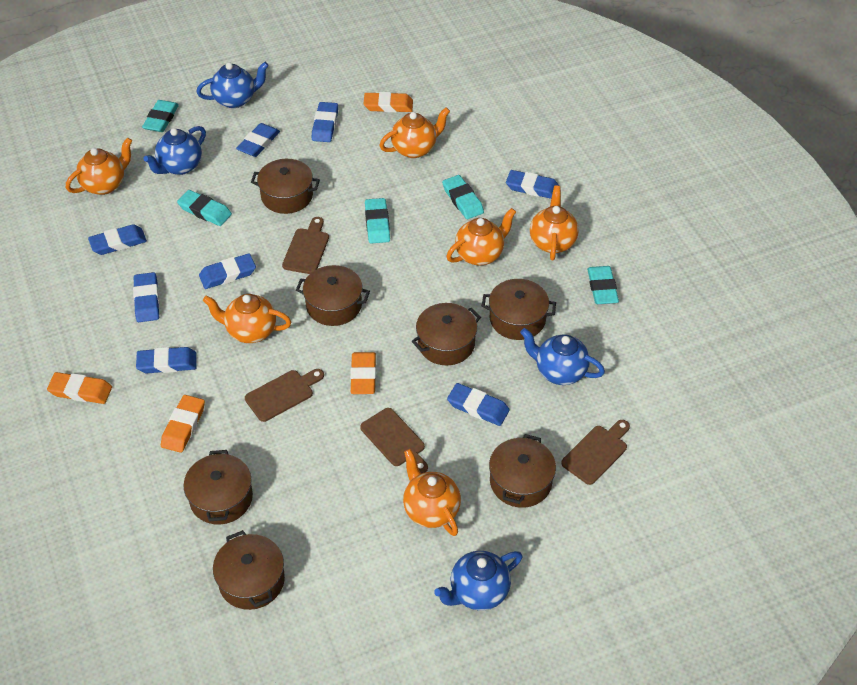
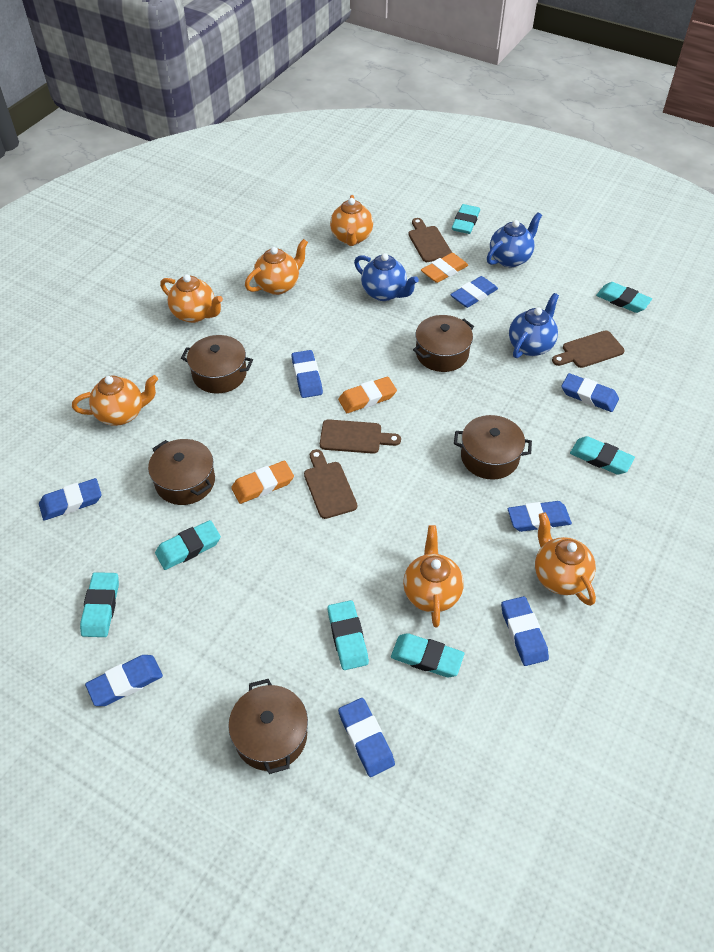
blue teapot: 4 -> 3
brown pot: 7 -> 5
orange eraser: 4 -> 3
turquoise eraser: 5 -> 7

